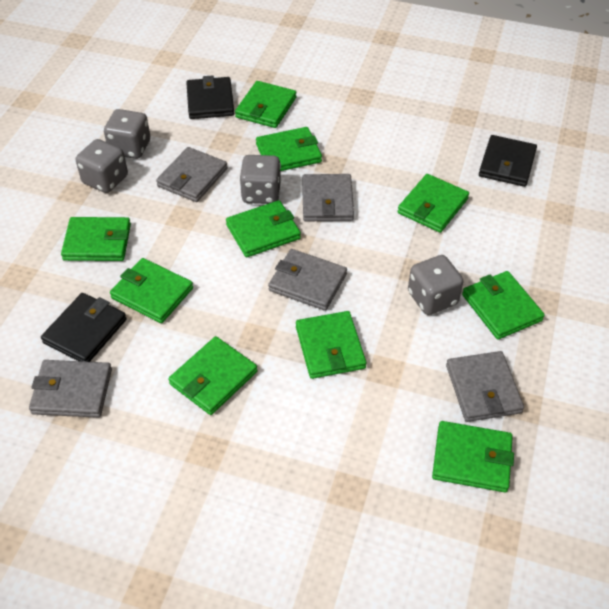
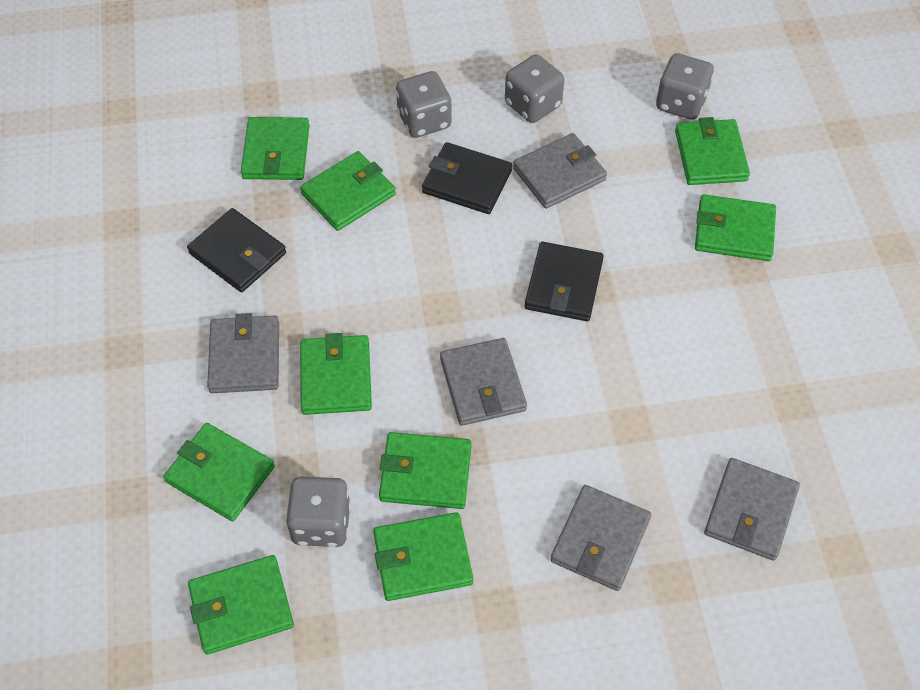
green wallet: 10 -> 9

